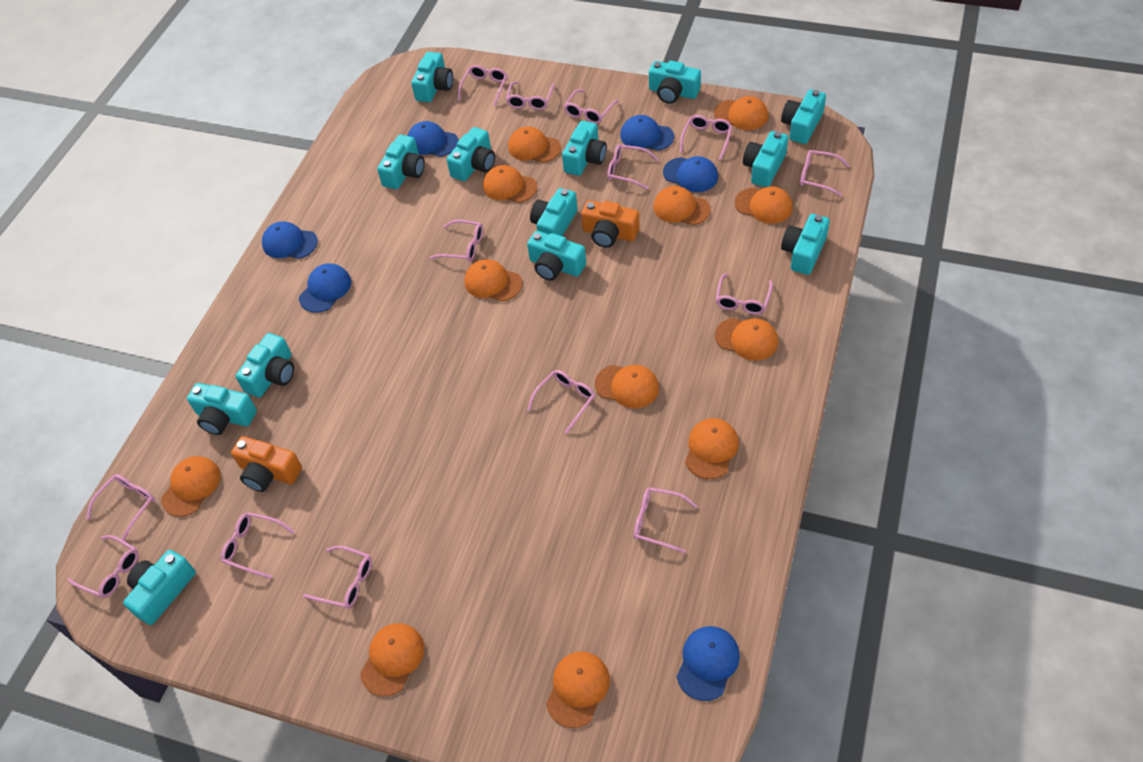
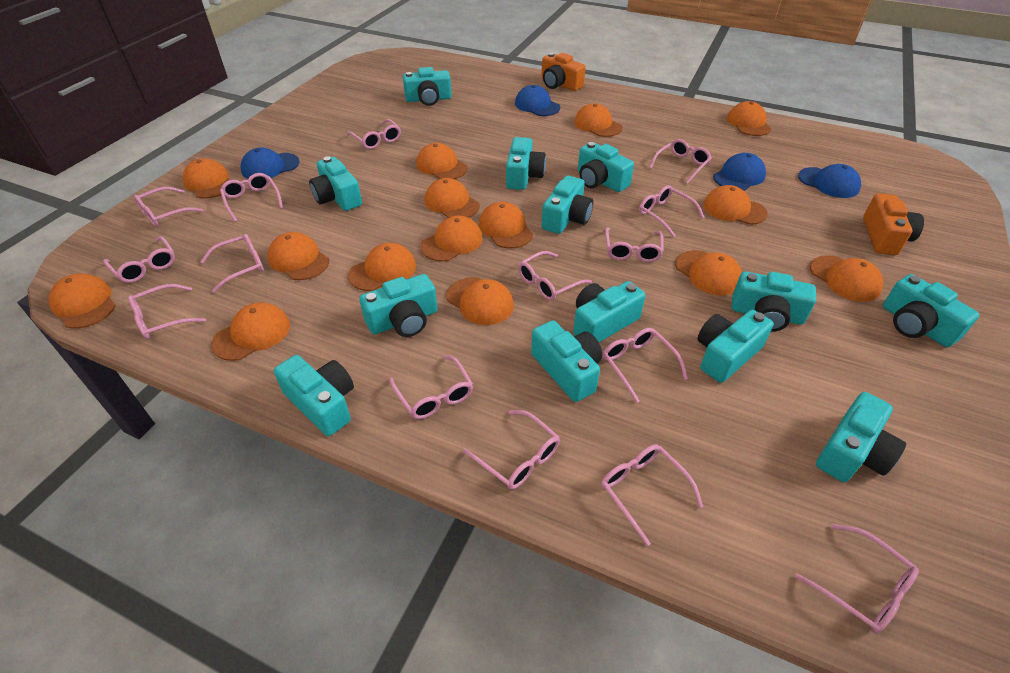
blue cap: 6 -> 4
orange cap: 12 -> 15
pink glasses: 14 -> 15

